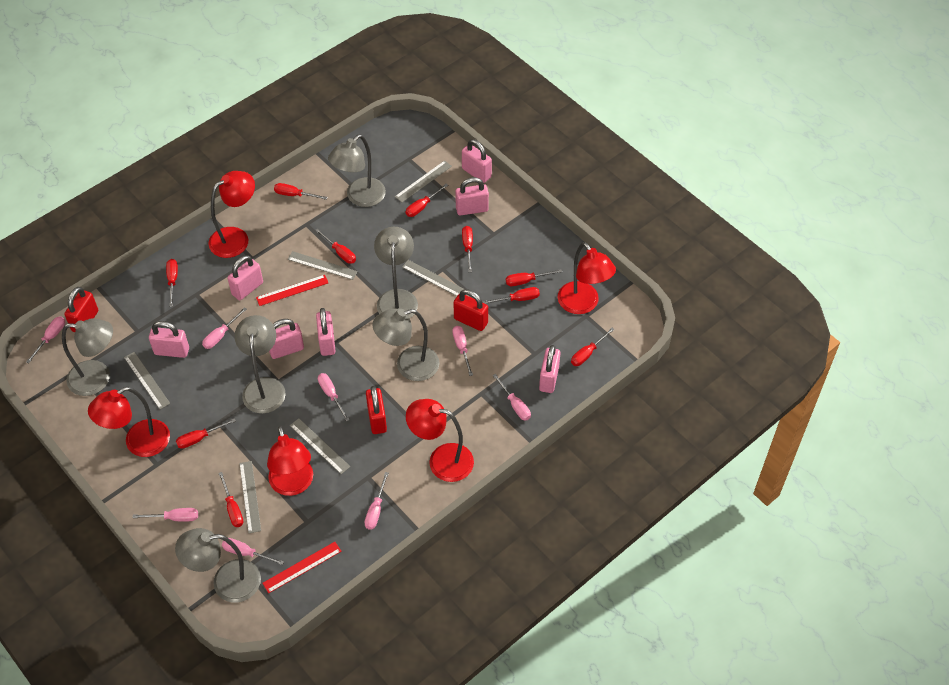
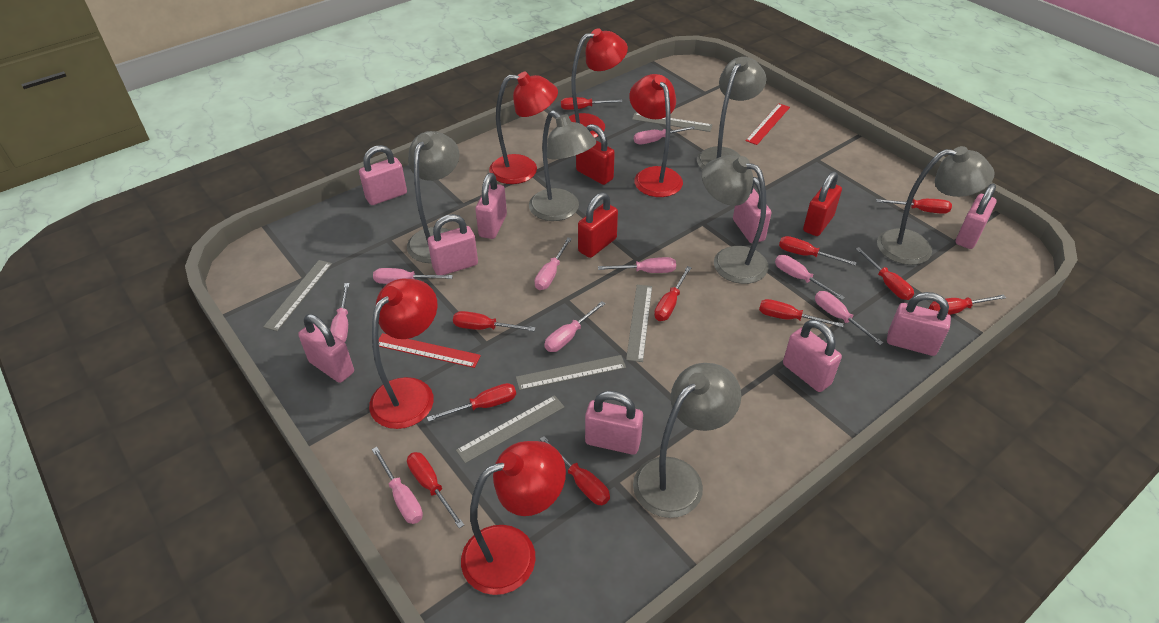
grey ruler: 6 -> 5
pink padlock: 7 -> 9
pink screwdriver: 8 -> 9
red screwdriver: 10 -> 11

